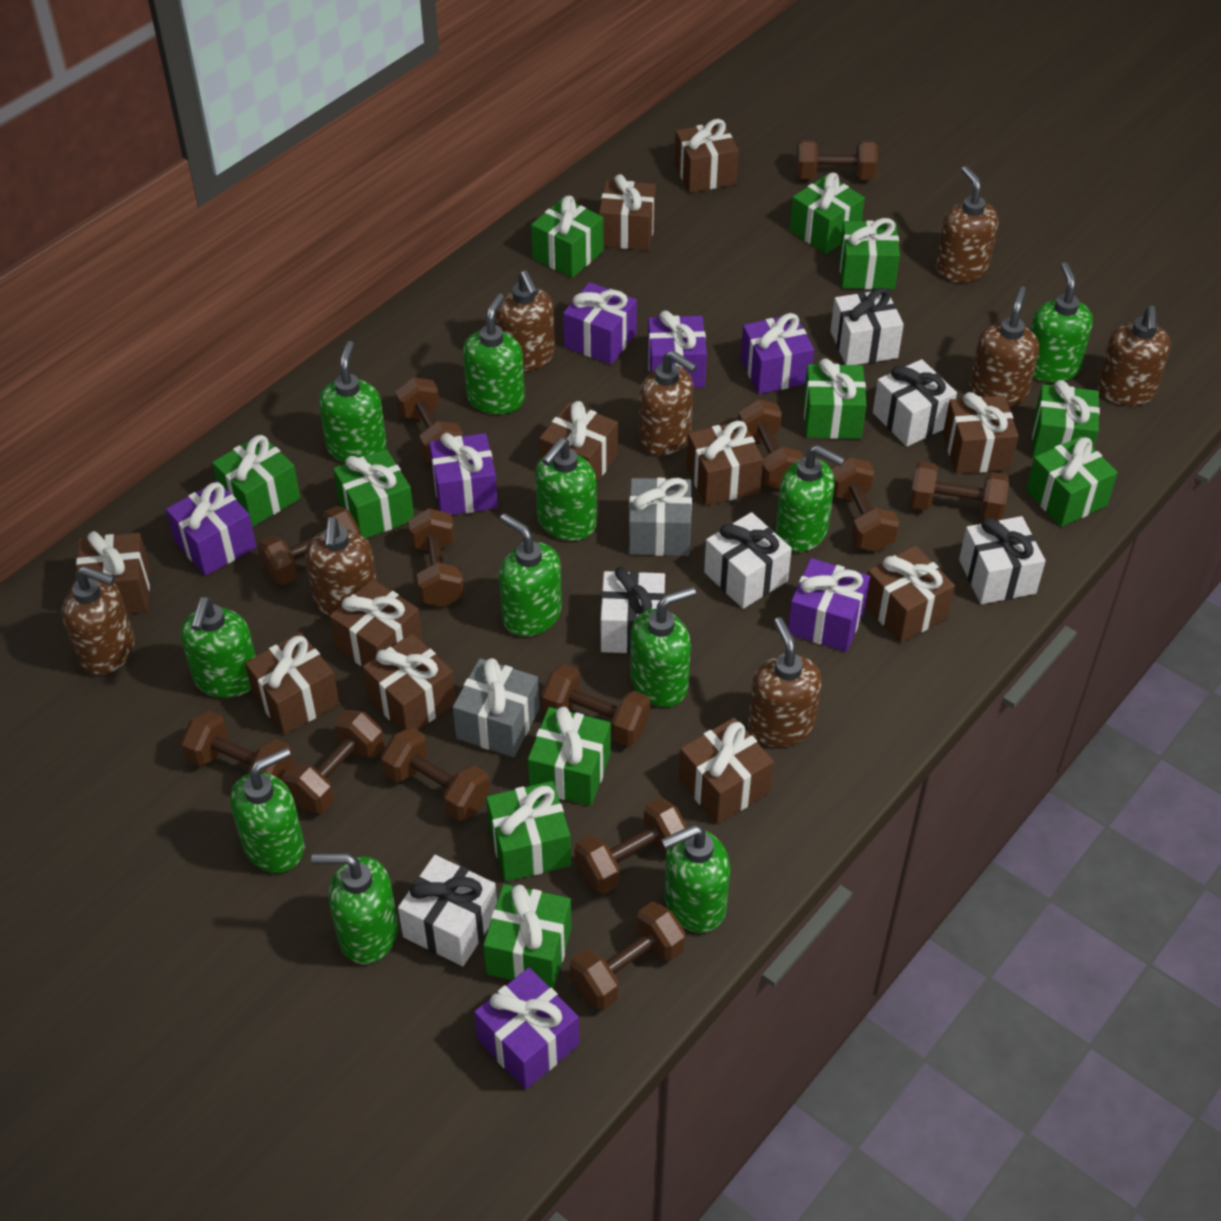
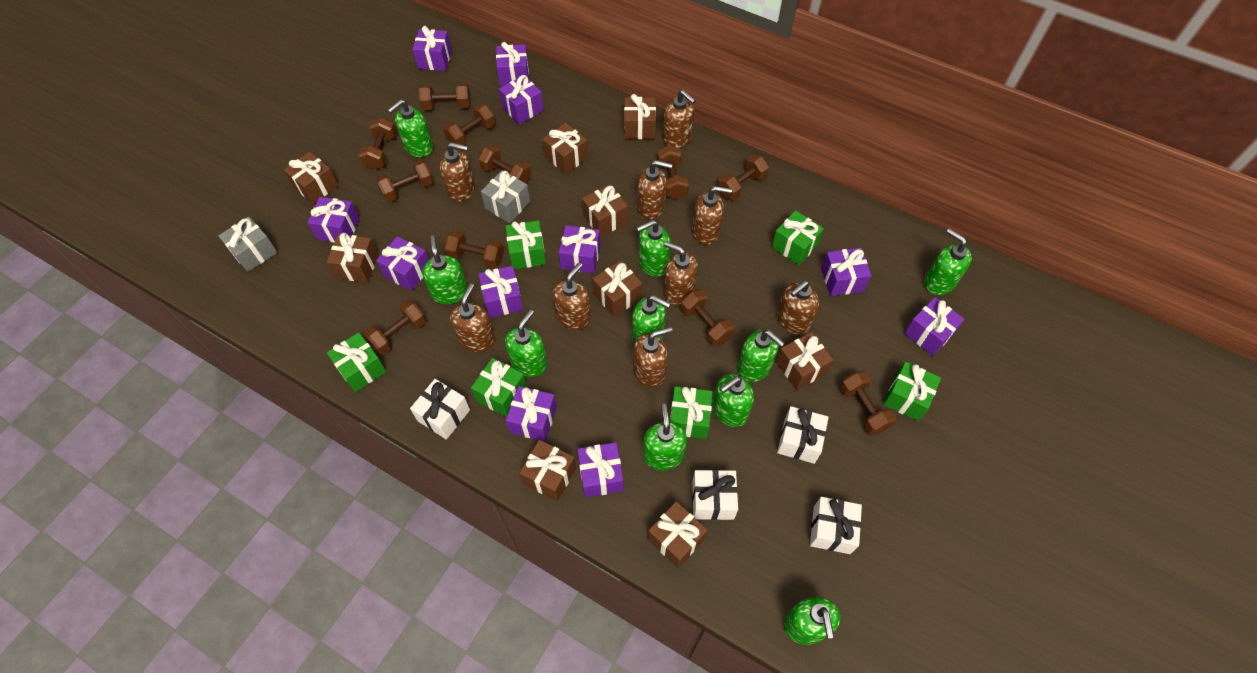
brown dumbbell: 13 -> 11
brown gift: 11 -> 9
brown soap dispenser: 8 -> 9
green gift: 11 -> 6
green soap dispenser: 11 -> 10
purple gift: 7 -> 11
white gift: 6 -> 4

